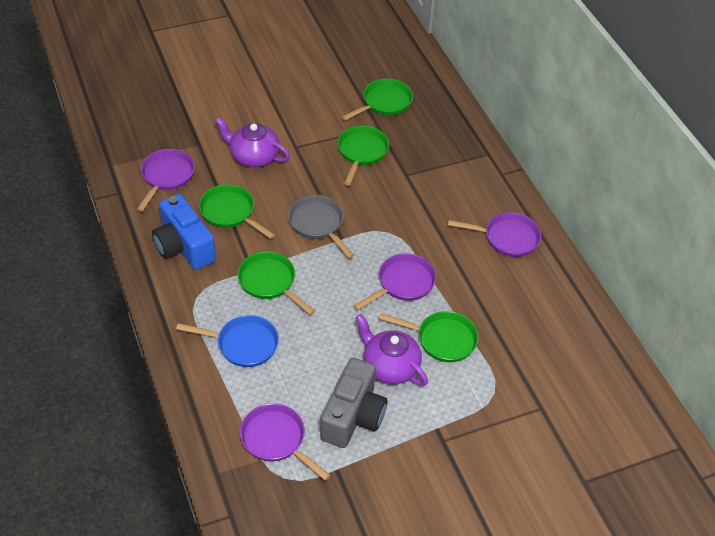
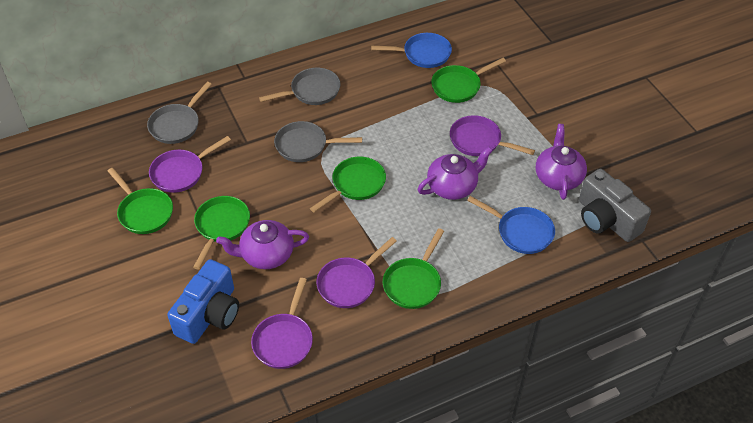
blue pan: 1 -> 2
grey pan: 1 -> 3
purple teapot: 2 -> 3

